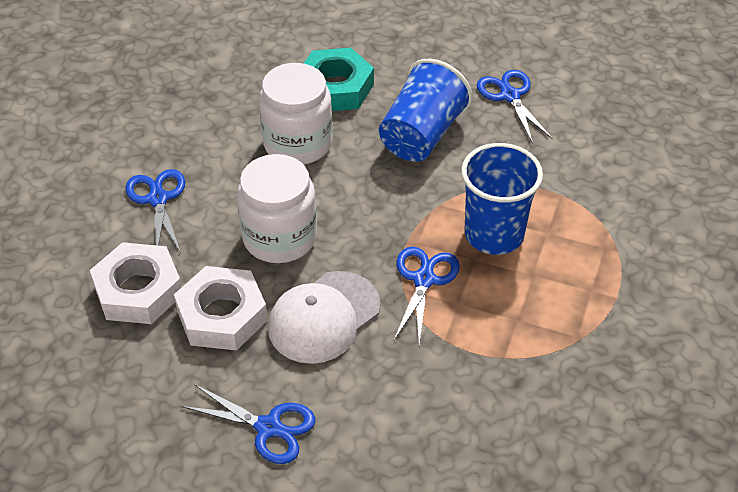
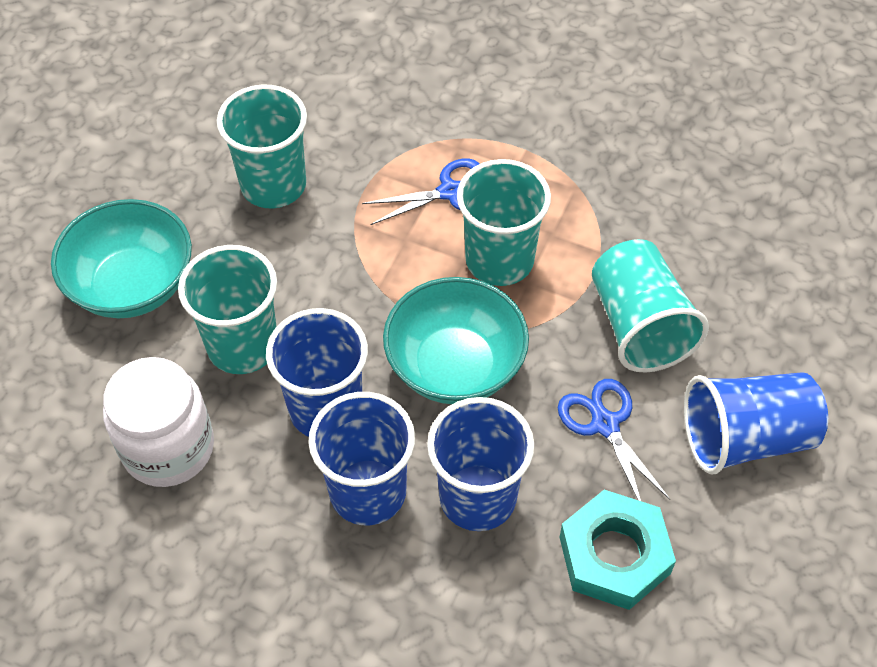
blue cup: 2 -> 4
blue scissors: 4 -> 2
turquoise bowl: 0 -> 2
turquoise cup: 0 -> 4
white cap: 1 -> 0
white jar: 2 -> 1
white nut: 2 -> 0

